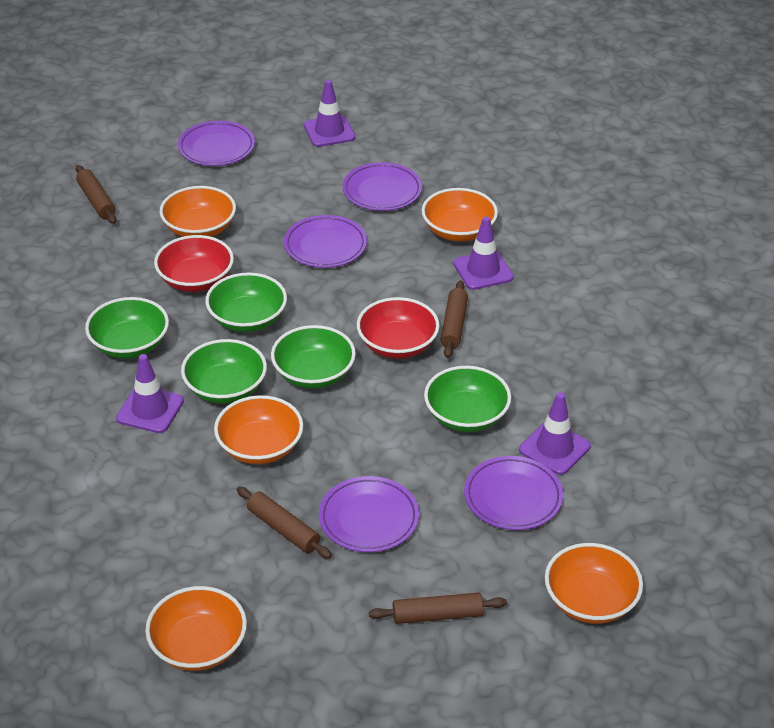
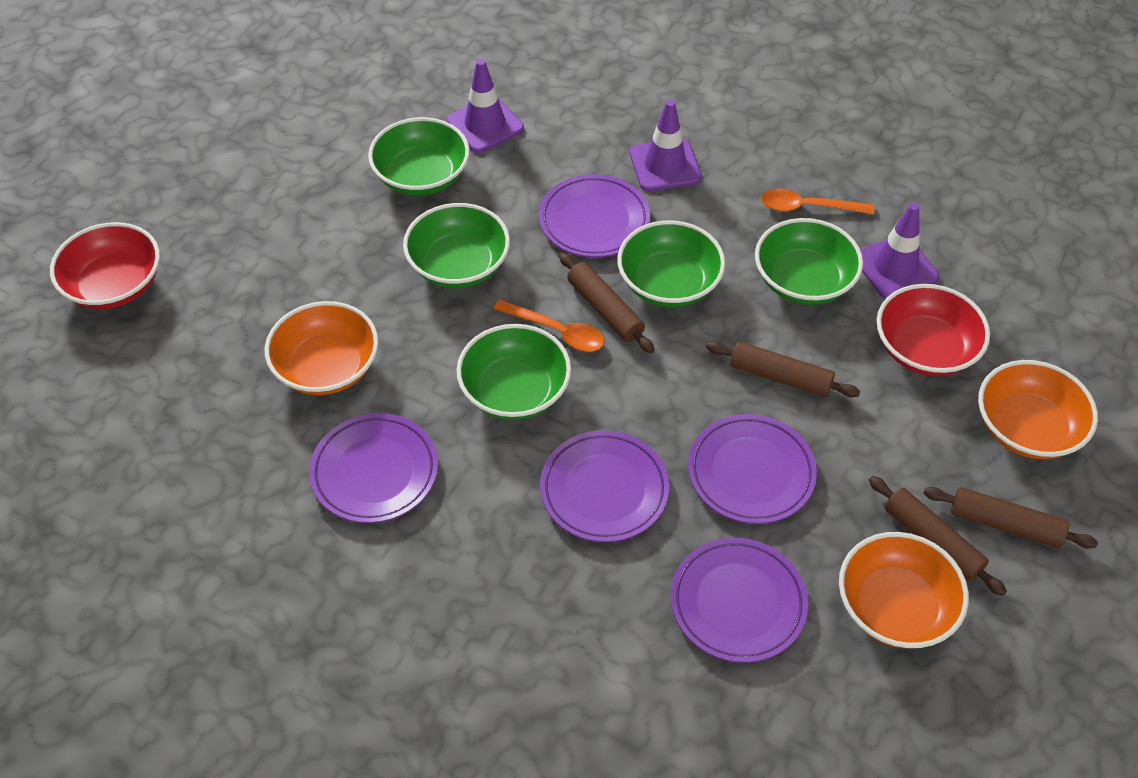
orange bowl: 5 -> 3
orange spoon: 0 -> 2
purple traffic cone: 4 -> 3

